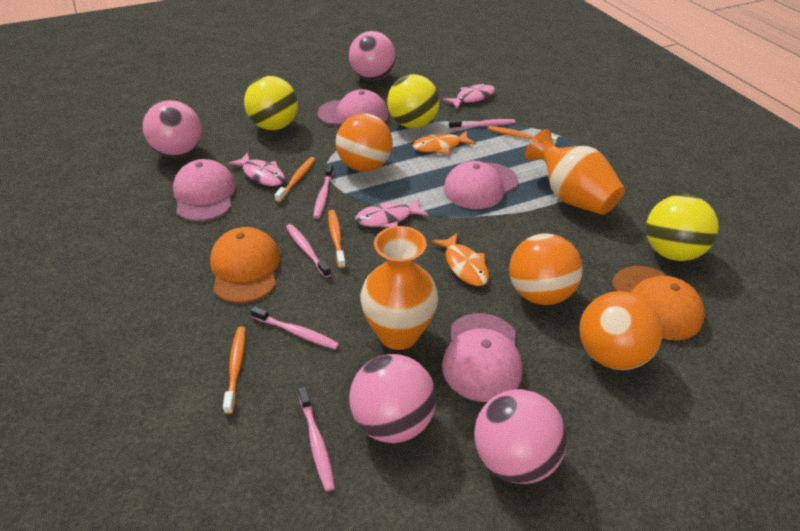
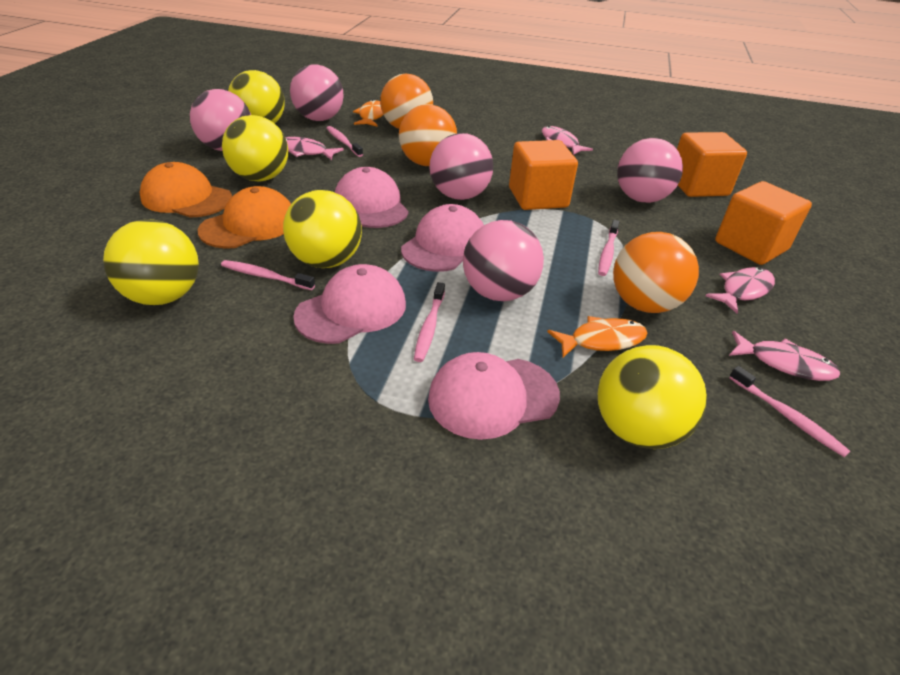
orange cube: 0 -> 3
orange toothbrush: 4 -> 0
orange vase: 2 -> 0
pink ball: 4 -> 5
pink fish: 3 -> 4
yellow ball: 3 -> 5

